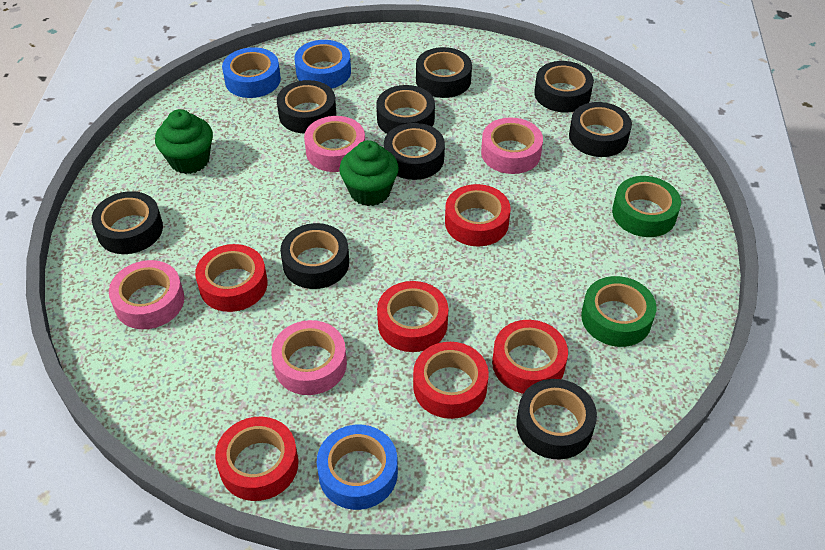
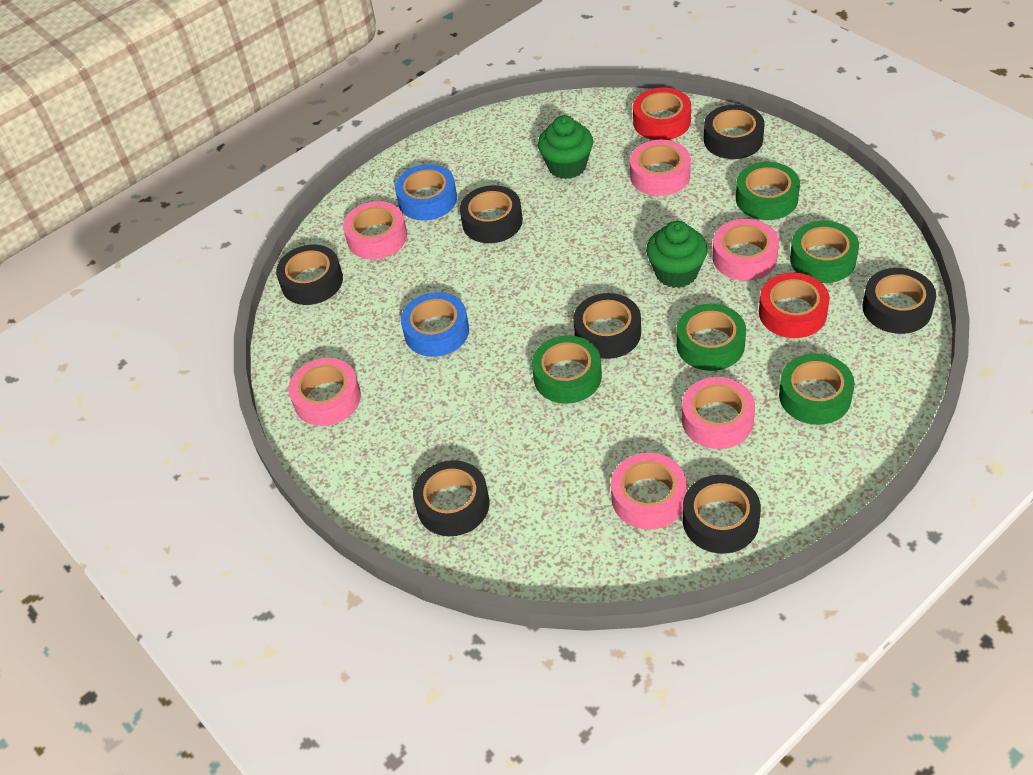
black tape: 9 -> 7
blue tape: 3 -> 2
green tape: 2 -> 5
pink tape: 4 -> 6
red tape: 6 -> 2

